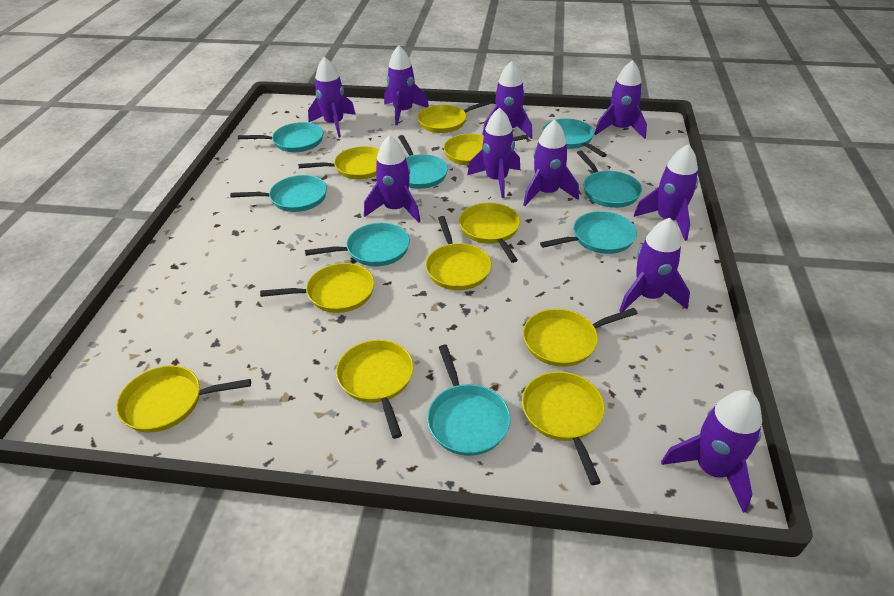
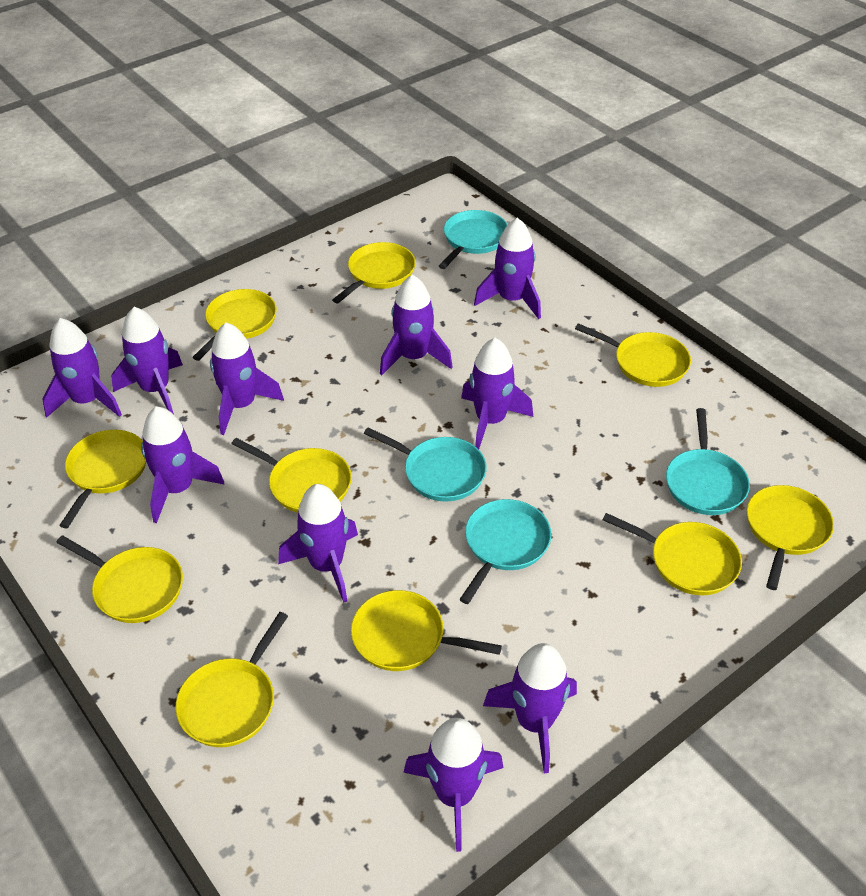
turquoise pan: 8 -> 4

